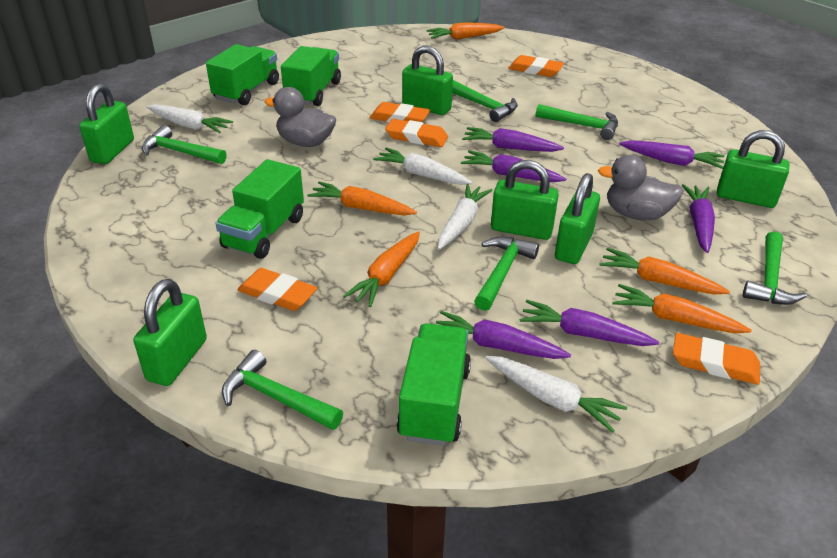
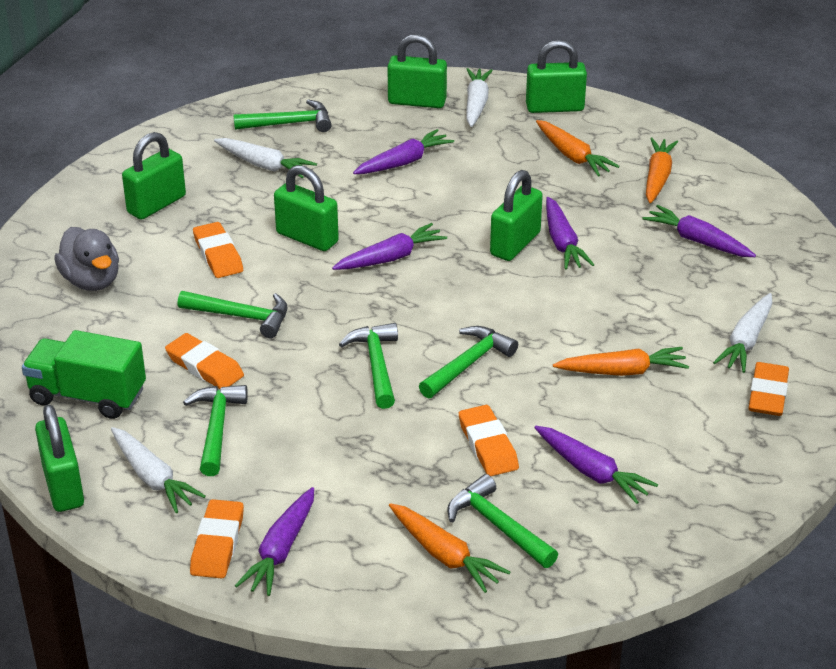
green truck: 4 -> 1
grey duck: 2 -> 1
orange carrot: 5 -> 4

